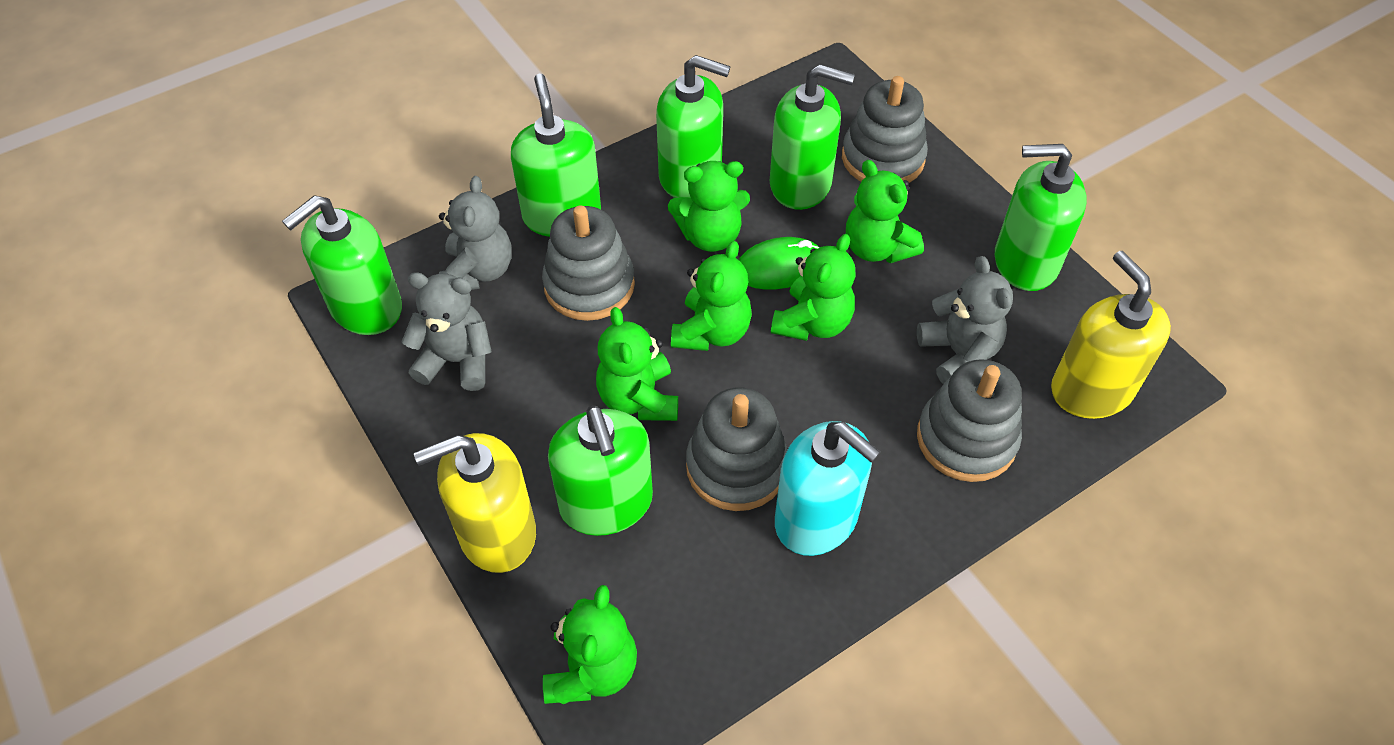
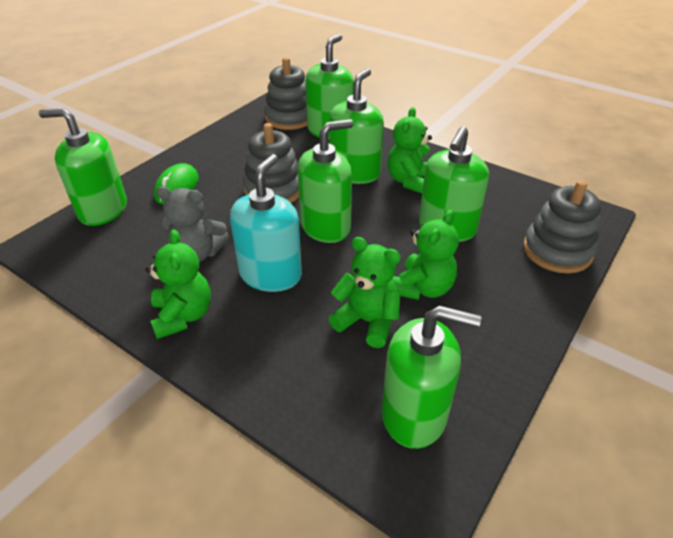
green teddy bear: 6 -> 4
grey stacking toy: 4 -> 3
grey teddy bear: 3 -> 1
yellow soap dispenser: 2 -> 0

